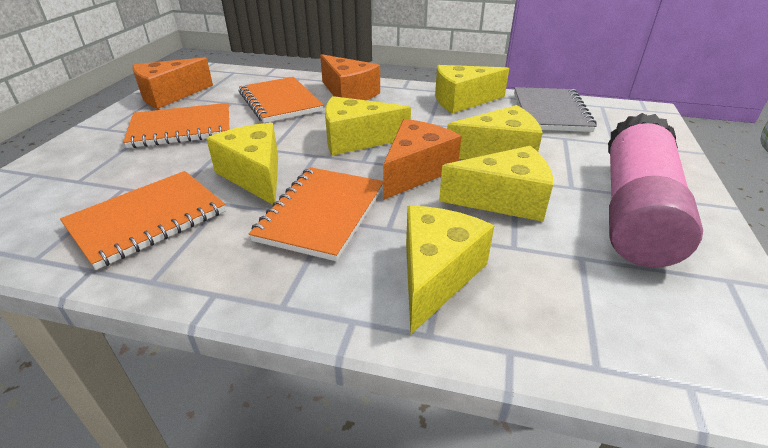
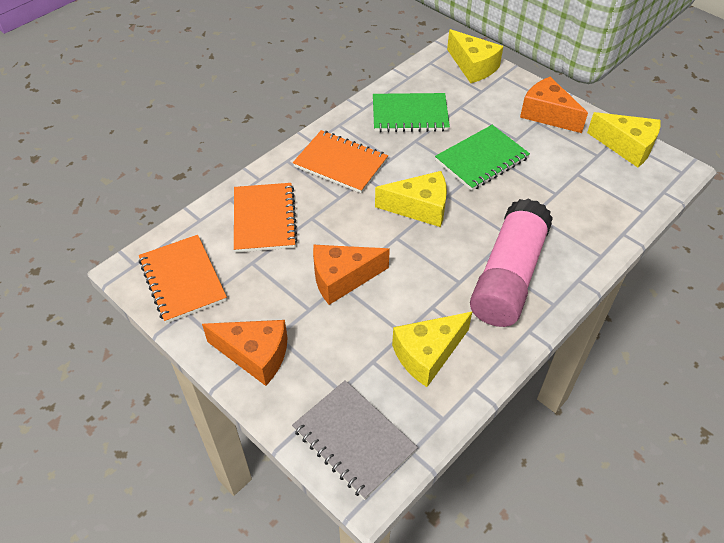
green notebook: 0 -> 2
orange notebook: 4 -> 3
yellow cheese: 6 -> 4

